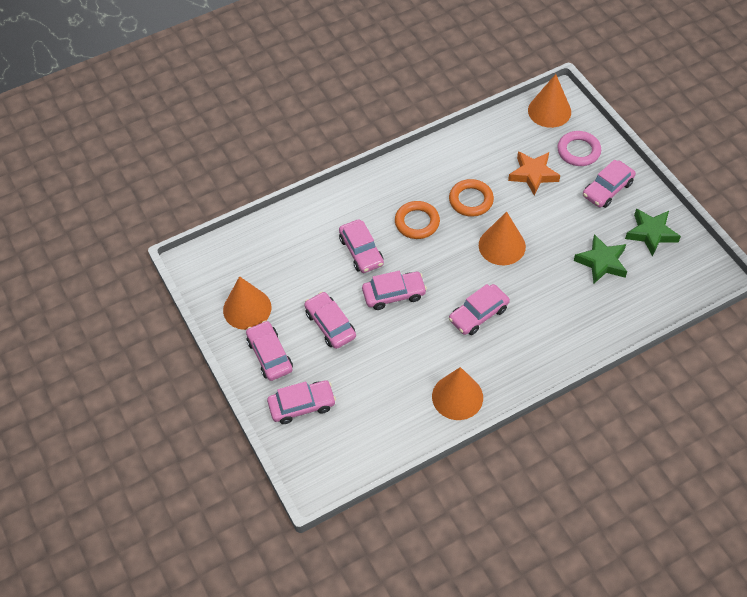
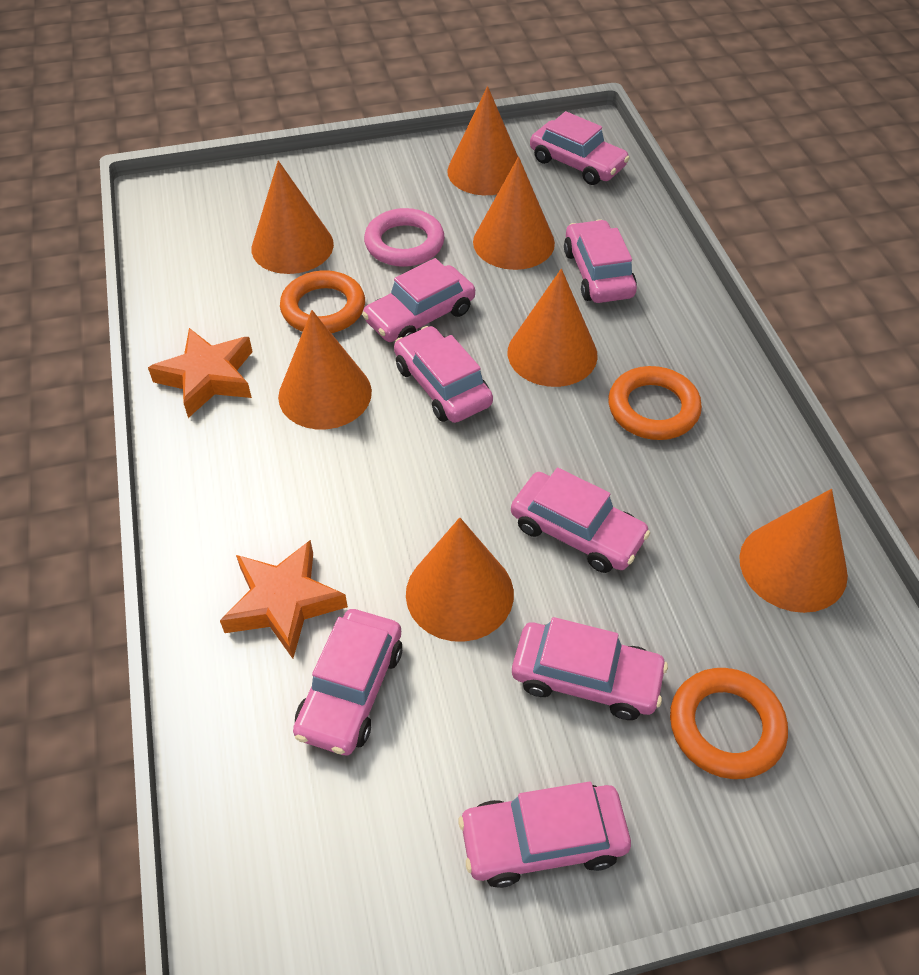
green star: 2 -> 0
orange cone: 4 -> 7
orange ring: 2 -> 3
orange star: 1 -> 2
pink car: 7 -> 8

